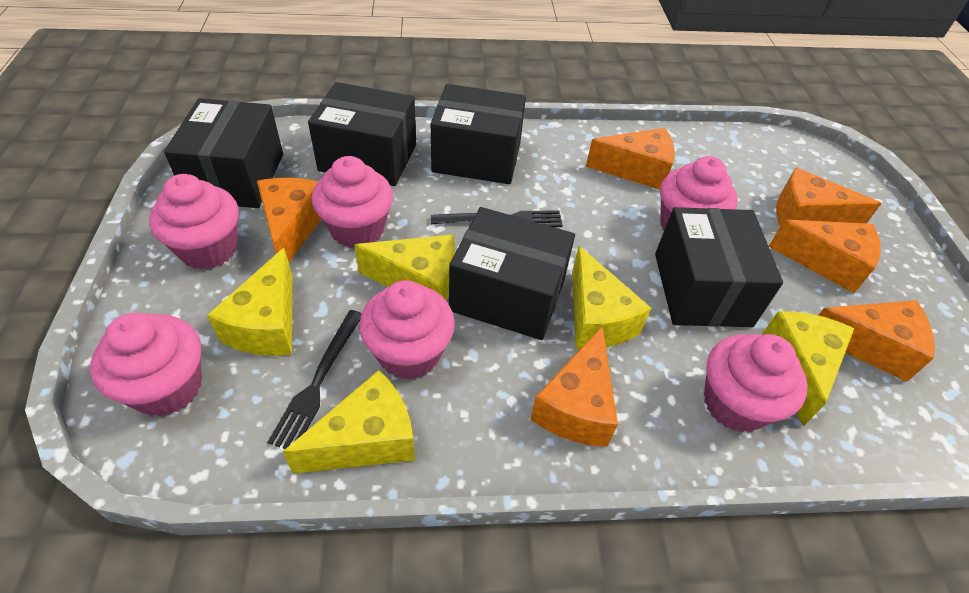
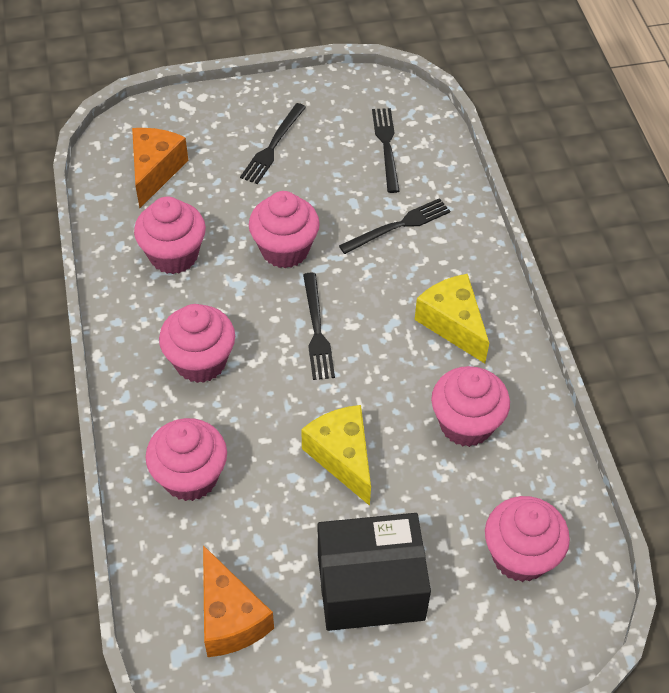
black box: 5 -> 1
black fork: 2 -> 4
orange cheese: 6 -> 2
yellow cheese: 5 -> 2

